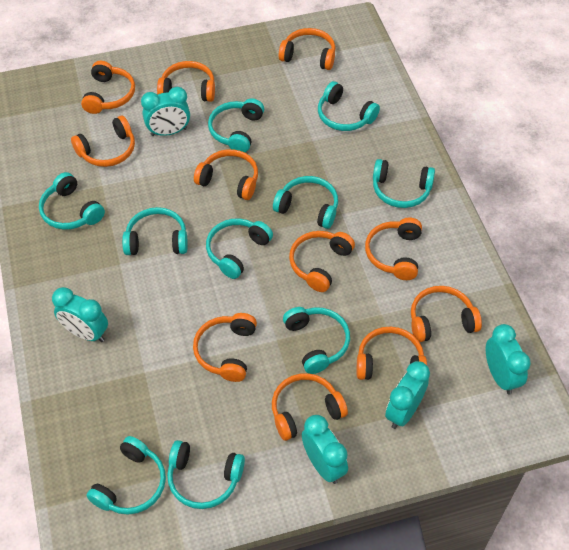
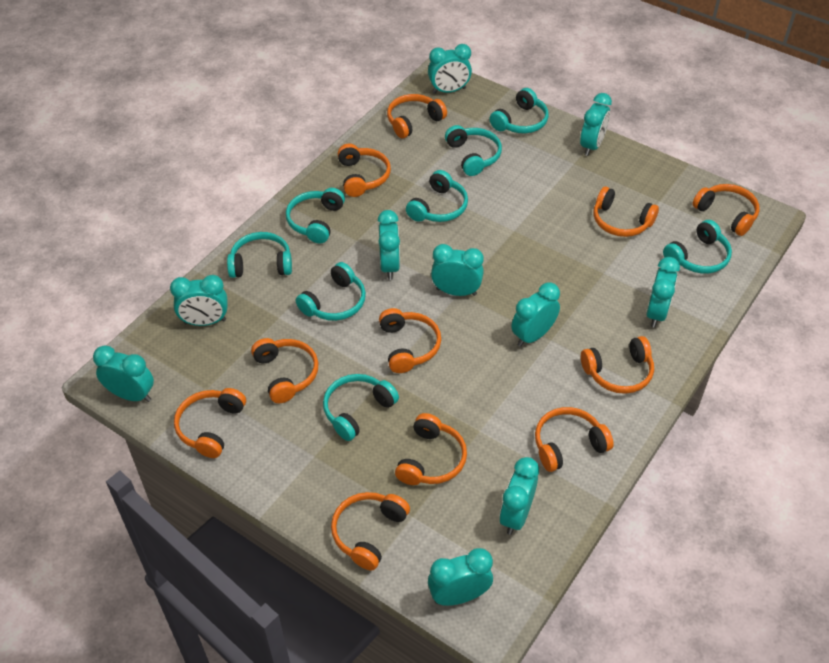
turquoise clock: 5 -> 10
turquoise headphones: 10 -> 8

